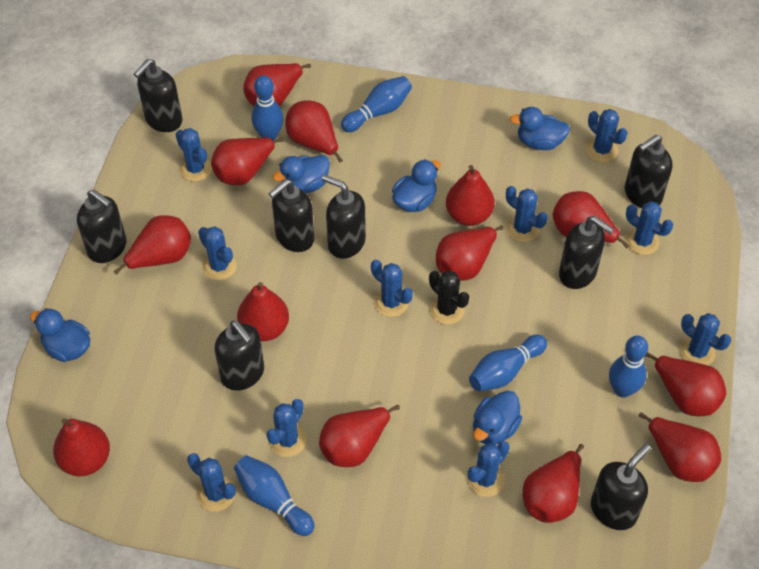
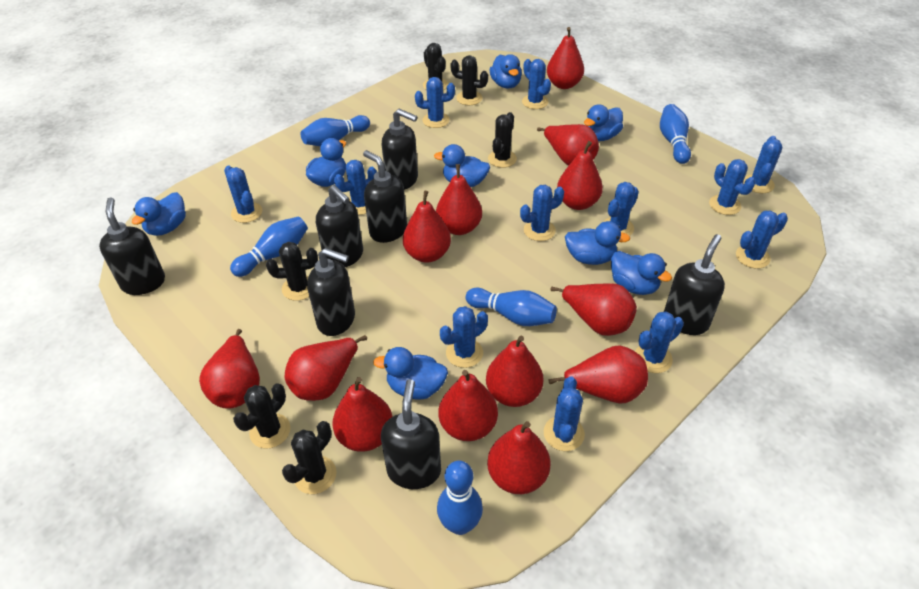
black cactus: 1 -> 6
black soap dispenser: 8 -> 7
blue cactus: 10 -> 12
blue duck: 5 -> 8

